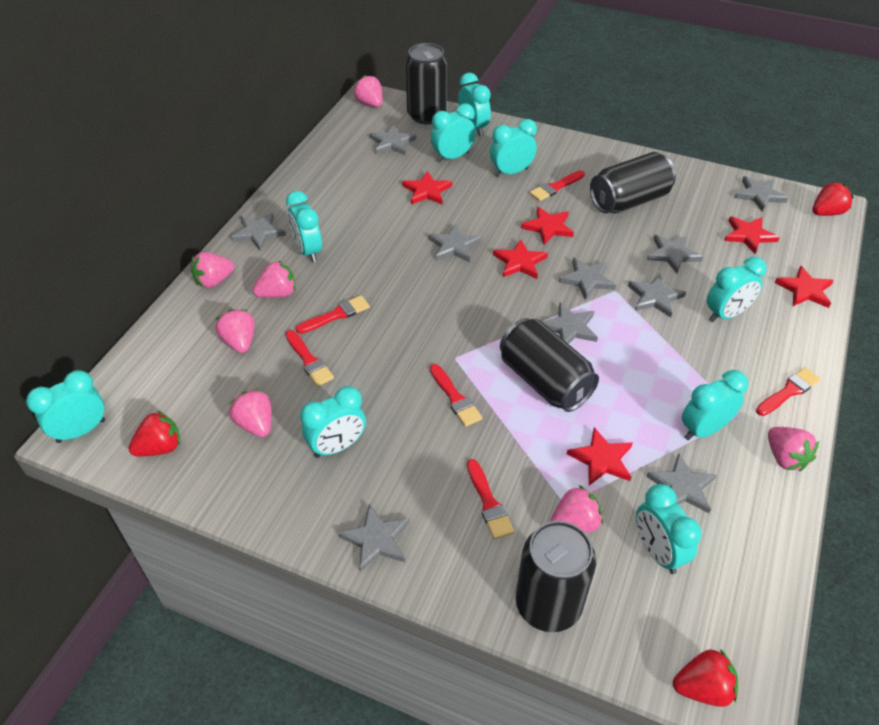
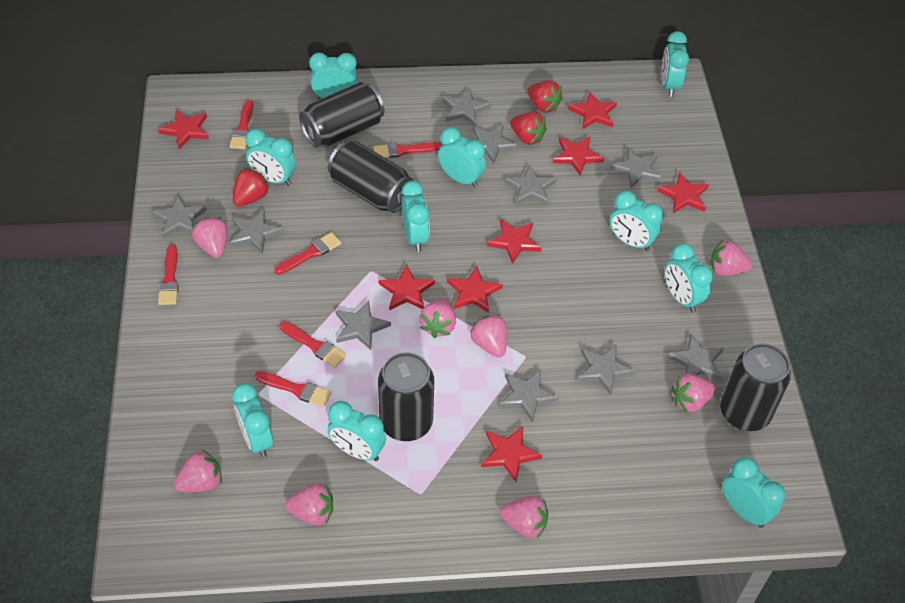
pink strawberry: 7 -> 8
red star: 6 -> 8
turquoise clock: 9 -> 10

